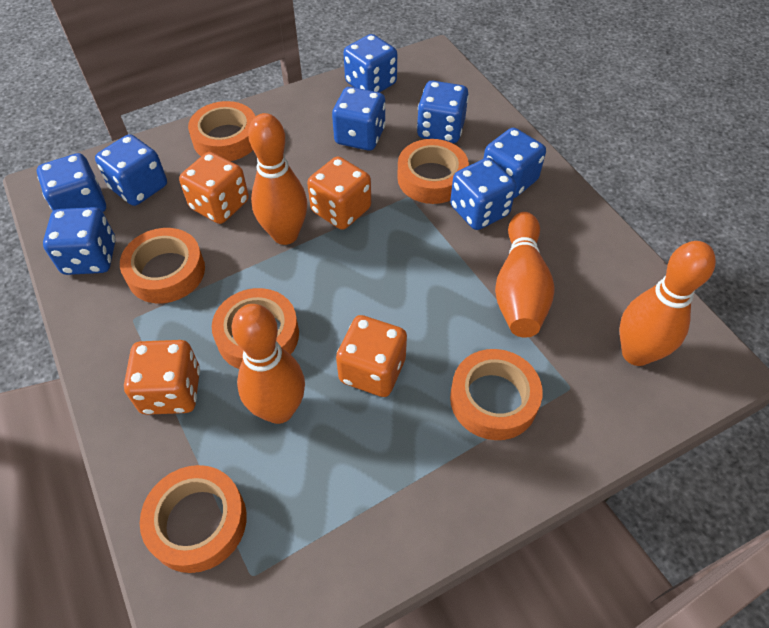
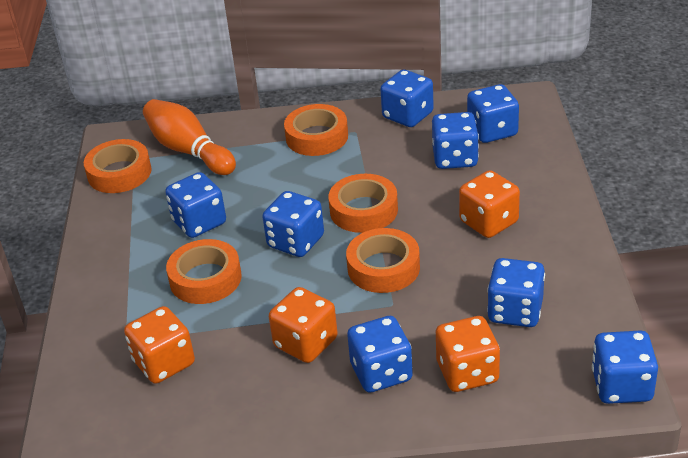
orange bowling pin: 4 -> 1
orange tape: 6 -> 5

